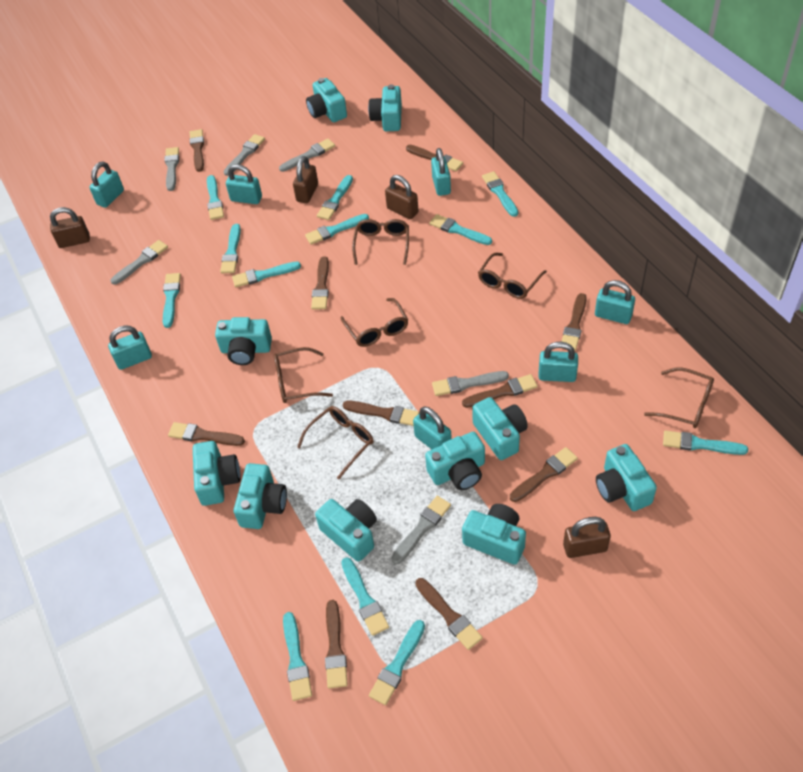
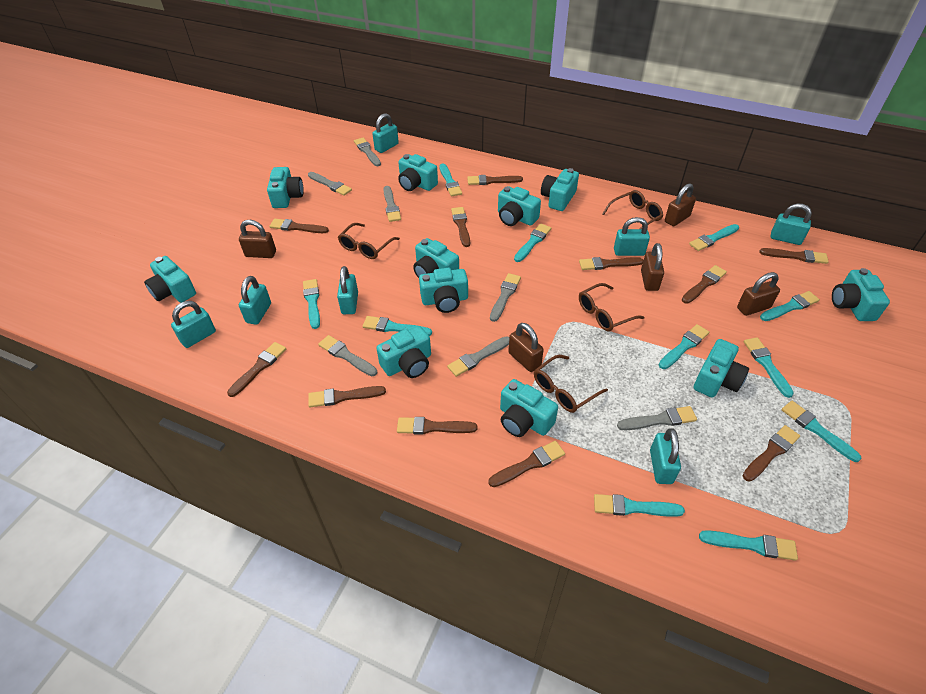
brown brush: 10 -> 11
brown glasses: 6 -> 4
brown padlock: 4 -> 5
grey brush: 6 -> 7
turquoise brush: 12 -> 11
turquoise camera: 10 -> 11

